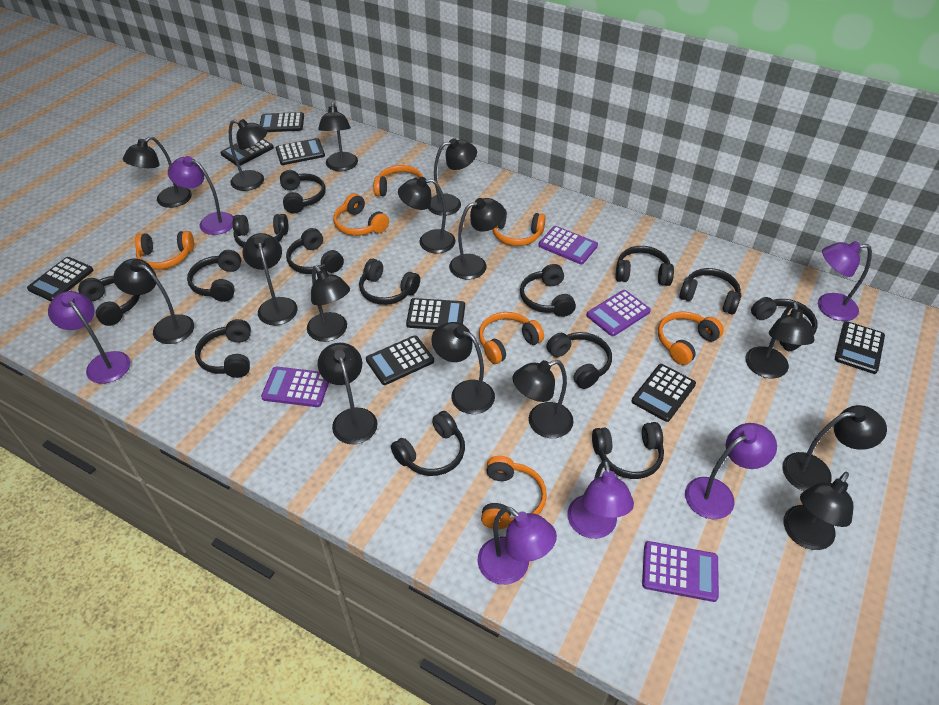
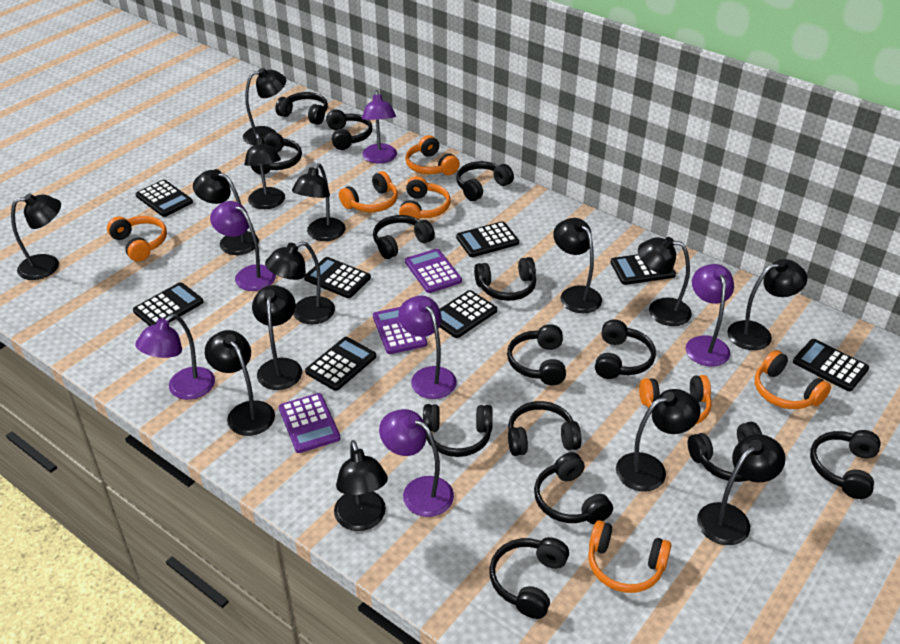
black lamp: 15 -> 14
purple calculator: 4 -> 3

